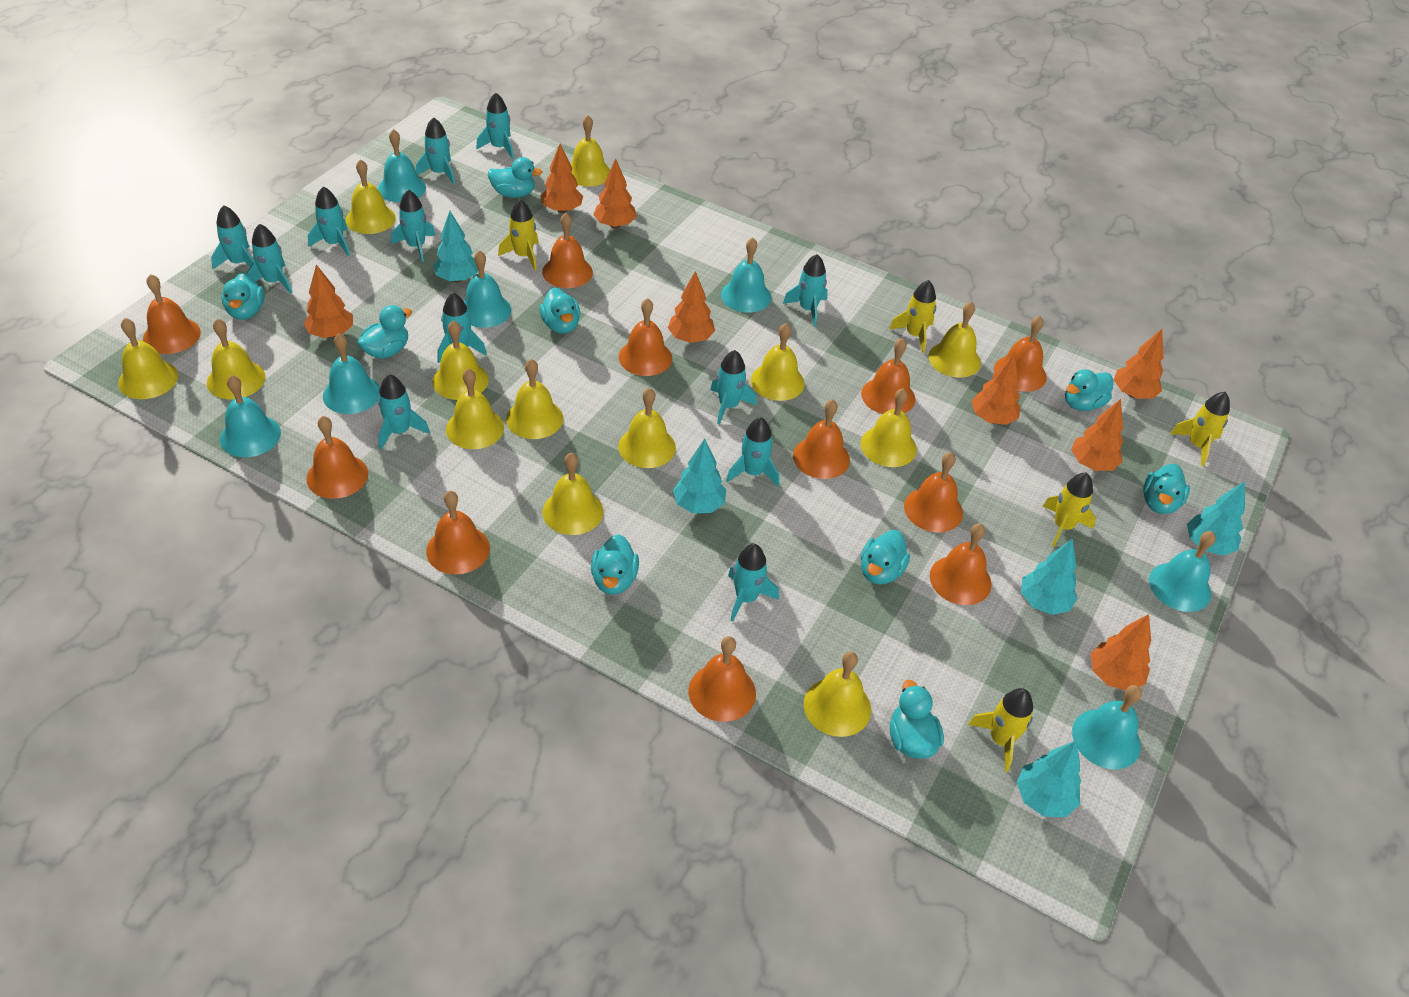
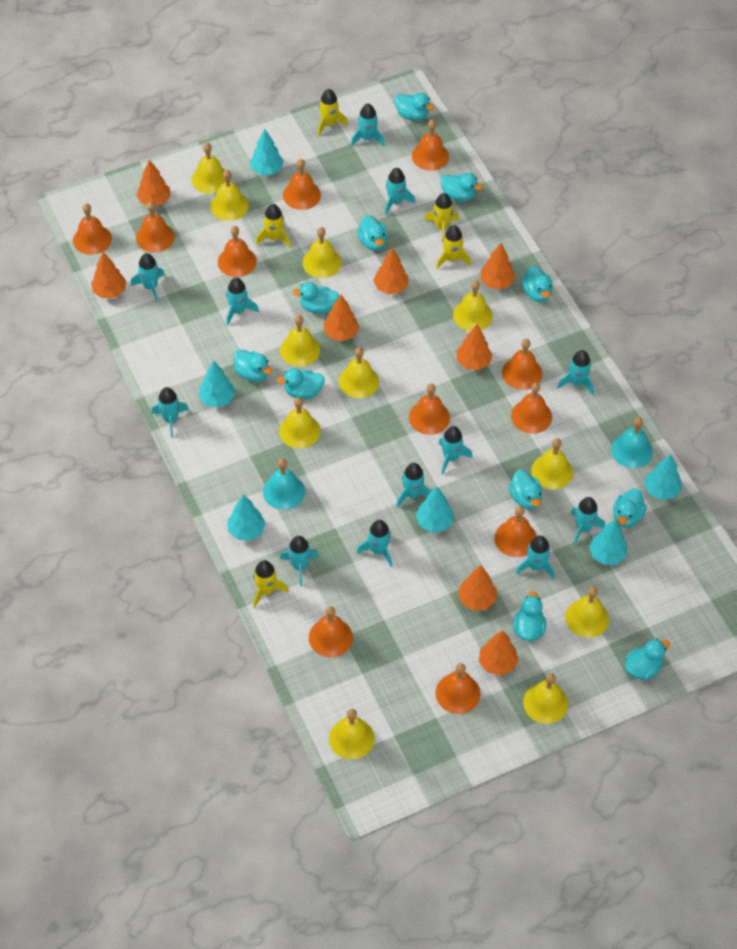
turquoise bell: 7 -> 2
turquoise duck: 9 -> 11
turquoise tree: 5 -> 6
yellow bell: 13 -> 11

